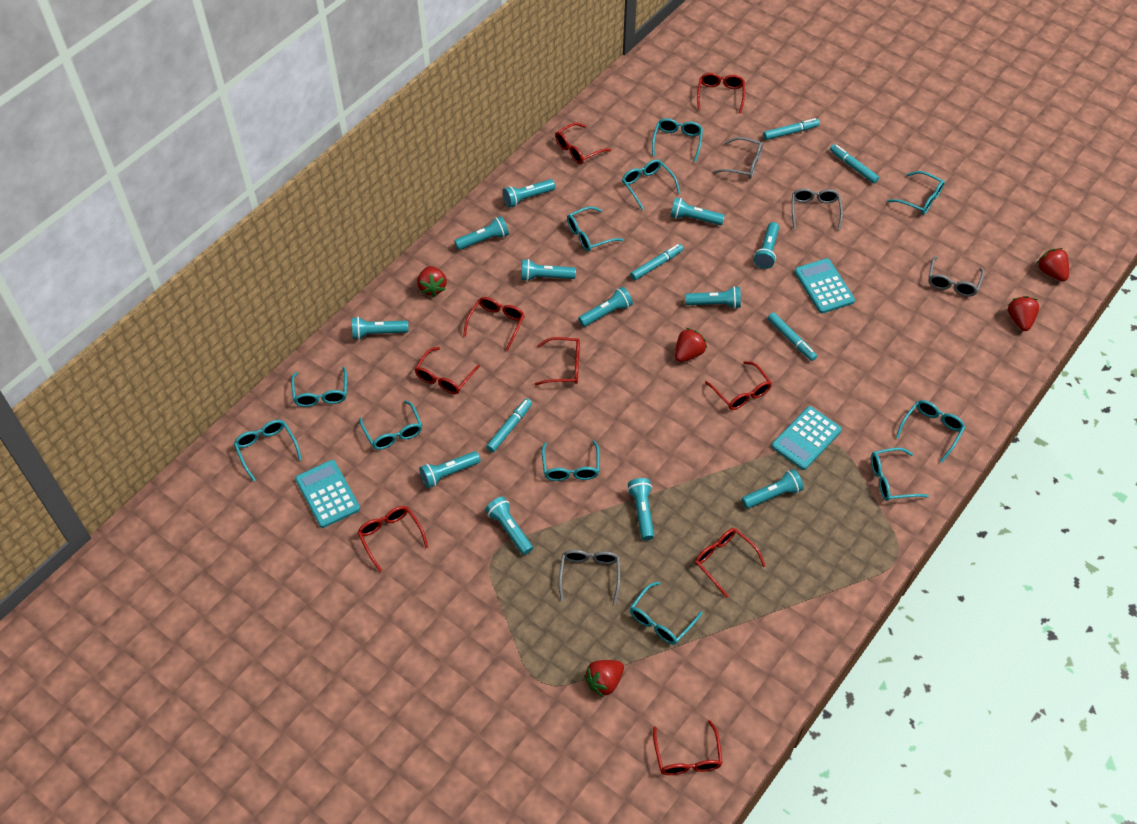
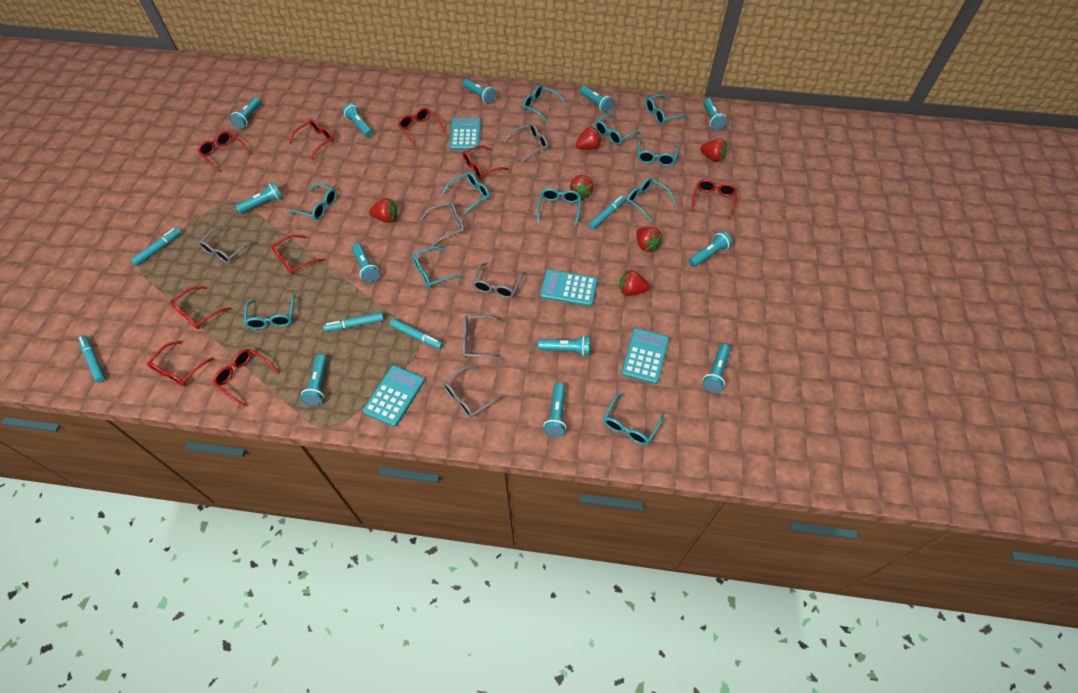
grey glasses: 4 -> 6
red strawberry: 5 -> 6
turquoise calculator: 3 -> 4

